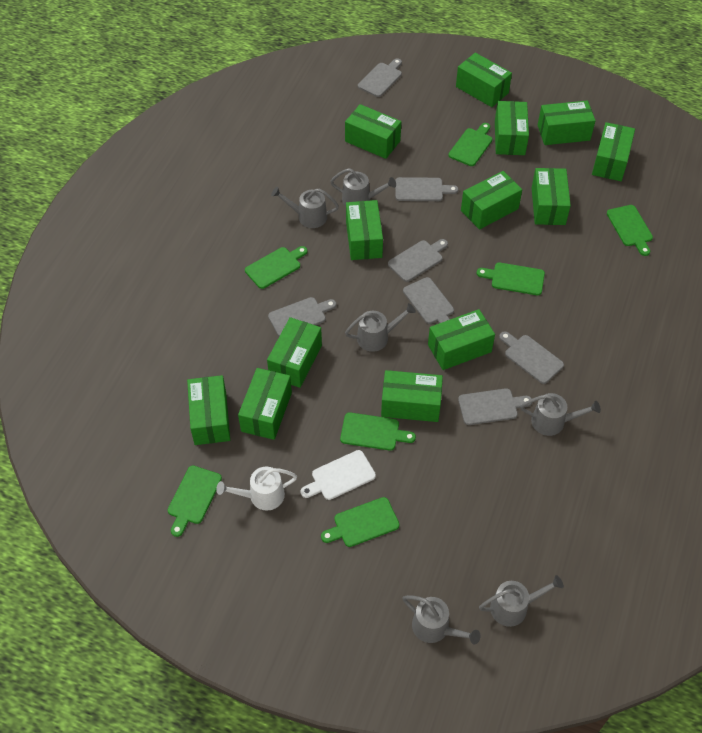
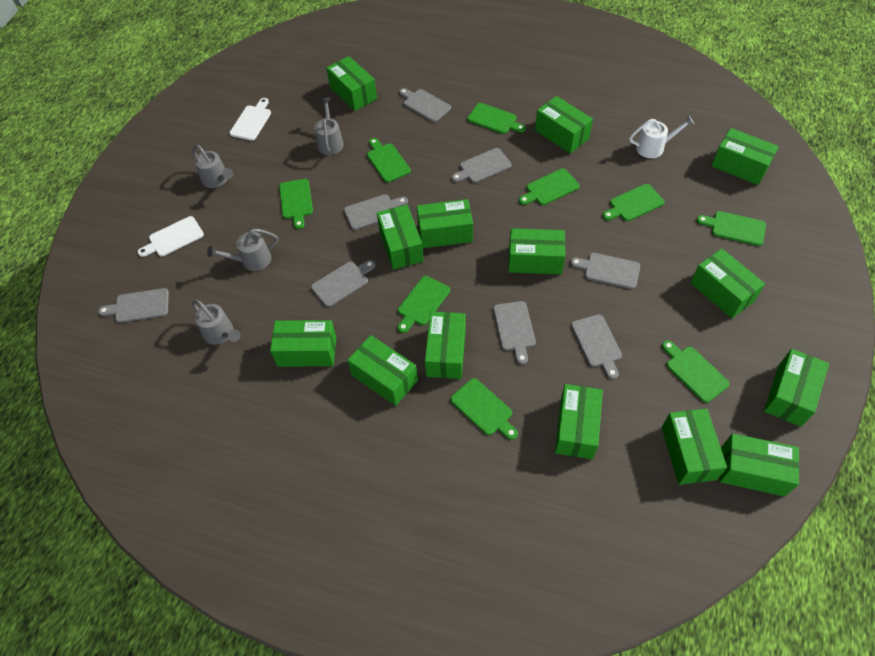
green box: 13 -> 14
green cutting board: 7 -> 9
grey cutting board: 7 -> 8
grey watering can: 6 -> 4
white cutting board: 1 -> 2

